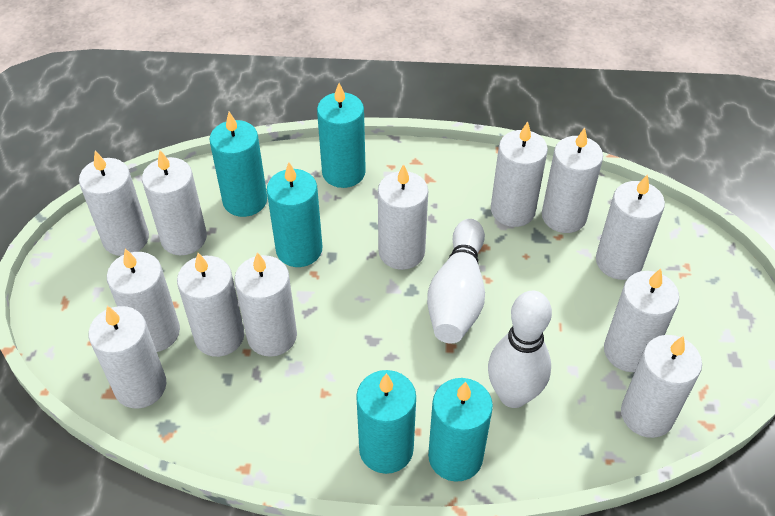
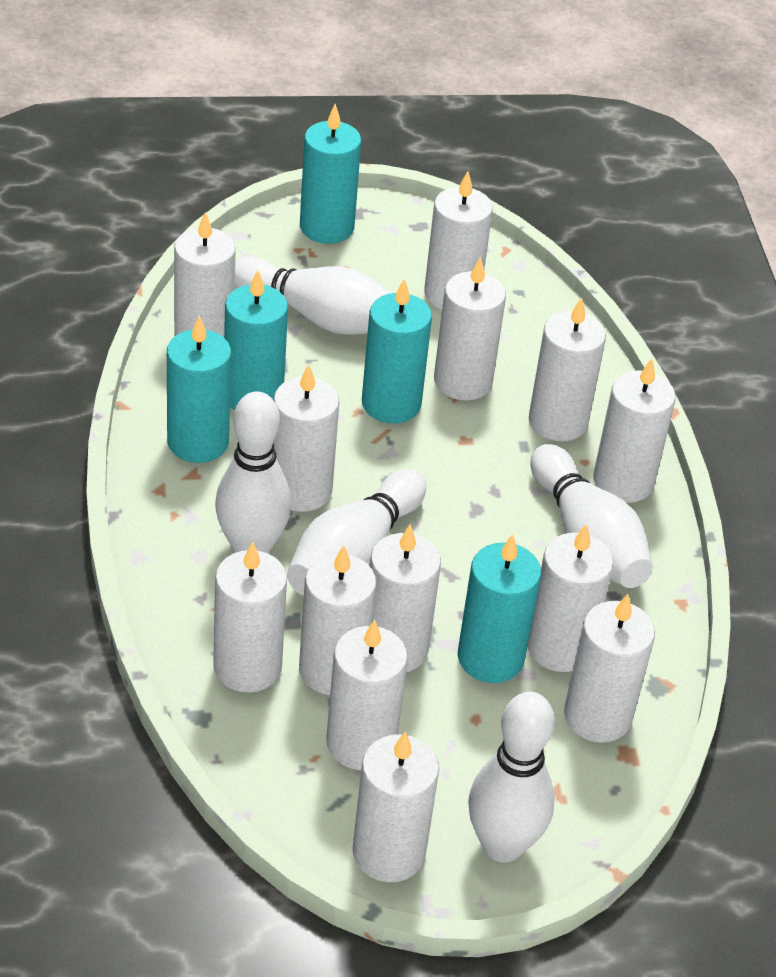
white bowling pin: 2 -> 5
white candle: 12 -> 13

